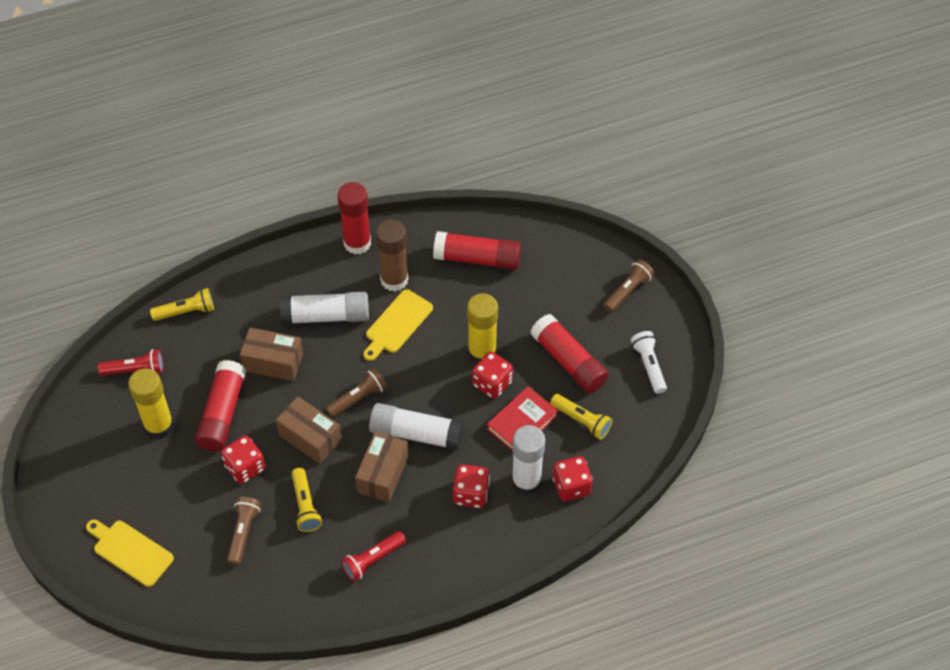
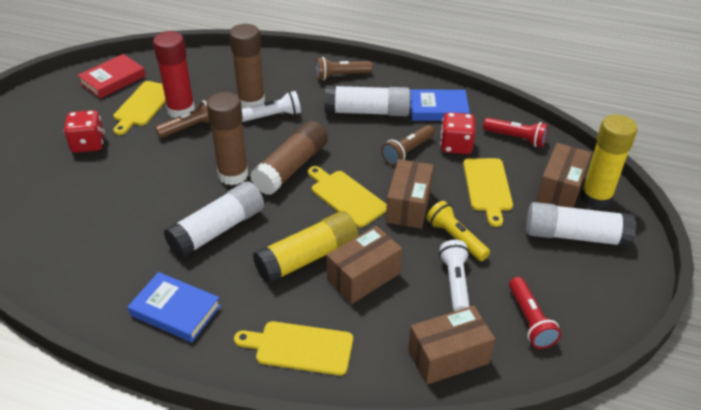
blue book: 0 -> 2
brown box: 3 -> 4
brown glue stick: 1 -> 3
red dice: 4 -> 2
red glue stick: 4 -> 1
white flashlight: 1 -> 2
yellow cutting board: 2 -> 4
yellow flashlight: 3 -> 1

